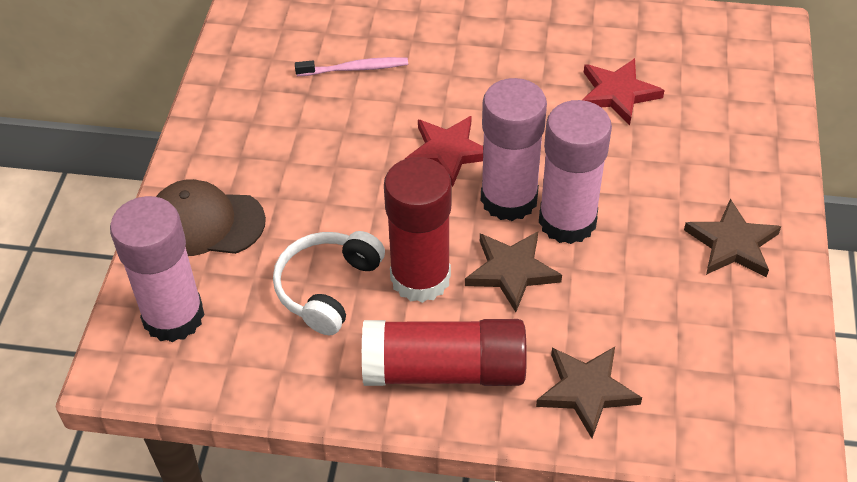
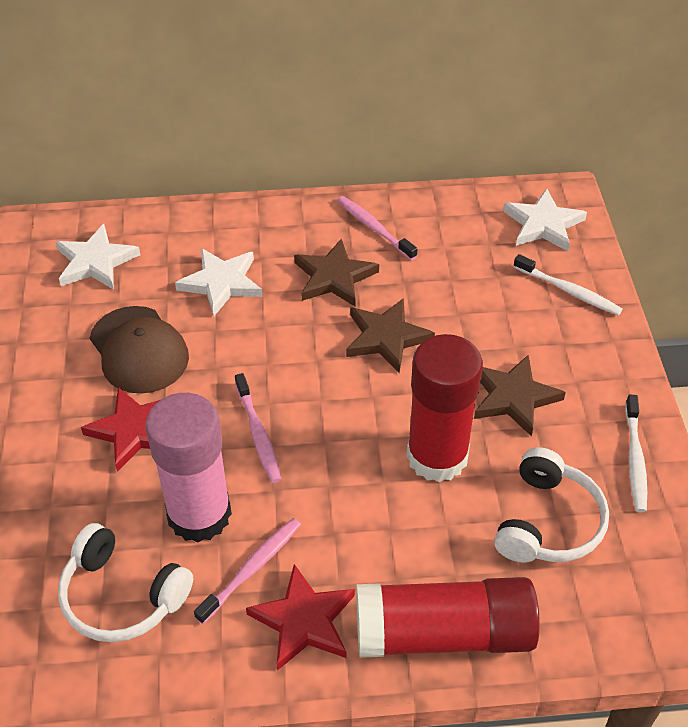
pink glue stick: 3 -> 1
pink toothbrush: 1 -> 3
white headphones: 1 -> 2
white star: 0 -> 3
white toothbrush: 0 -> 2

